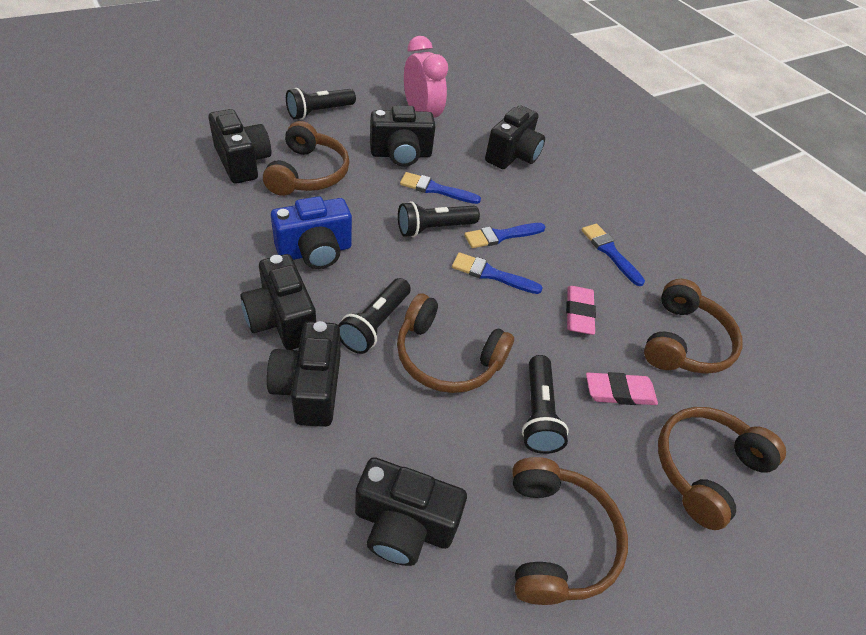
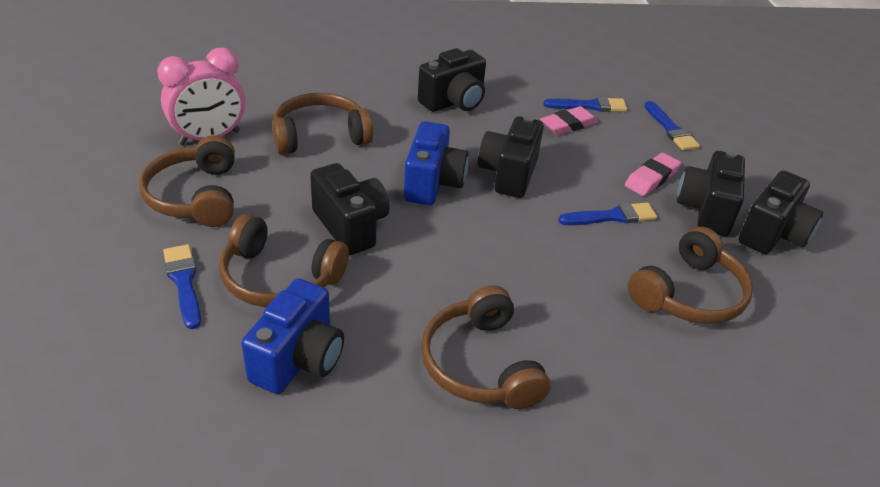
black camera: 6 -> 5
black flashlight: 4 -> 0
blue camera: 1 -> 2

